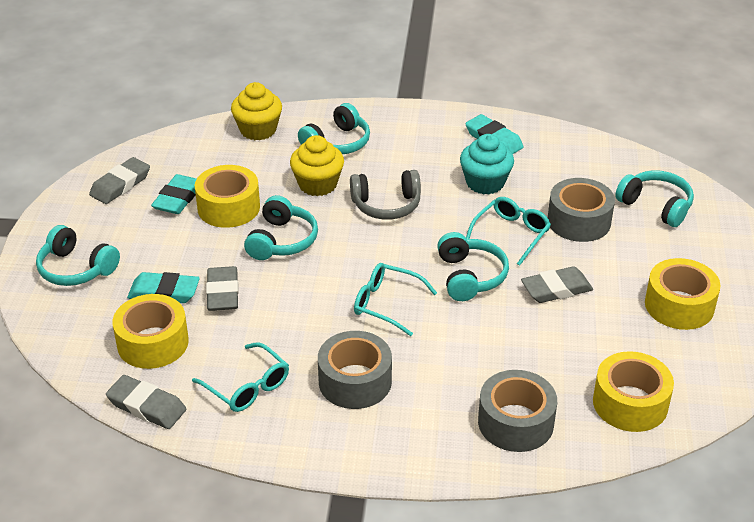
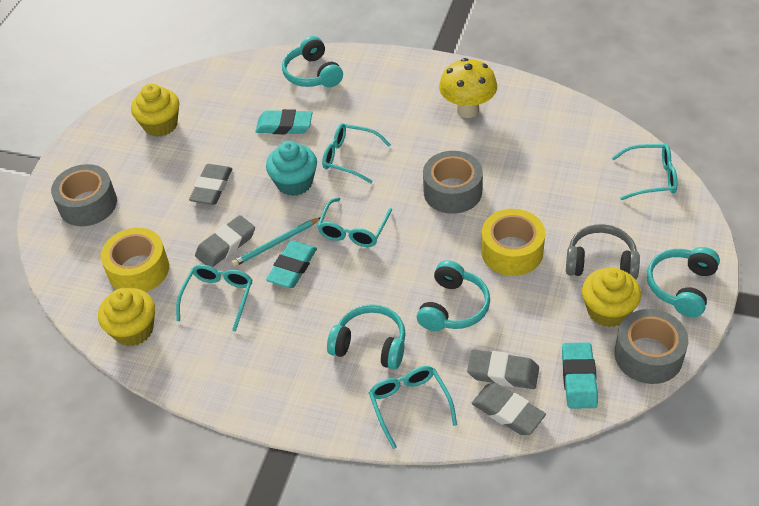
turquoise glasses: 3 -> 5
turquoise headphones: 5 -> 4
turquoise pencil: 0 -> 1
yellow cupcake: 2 -> 3
yellow mushroom: 0 -> 1
yellow tape: 4 -> 2

